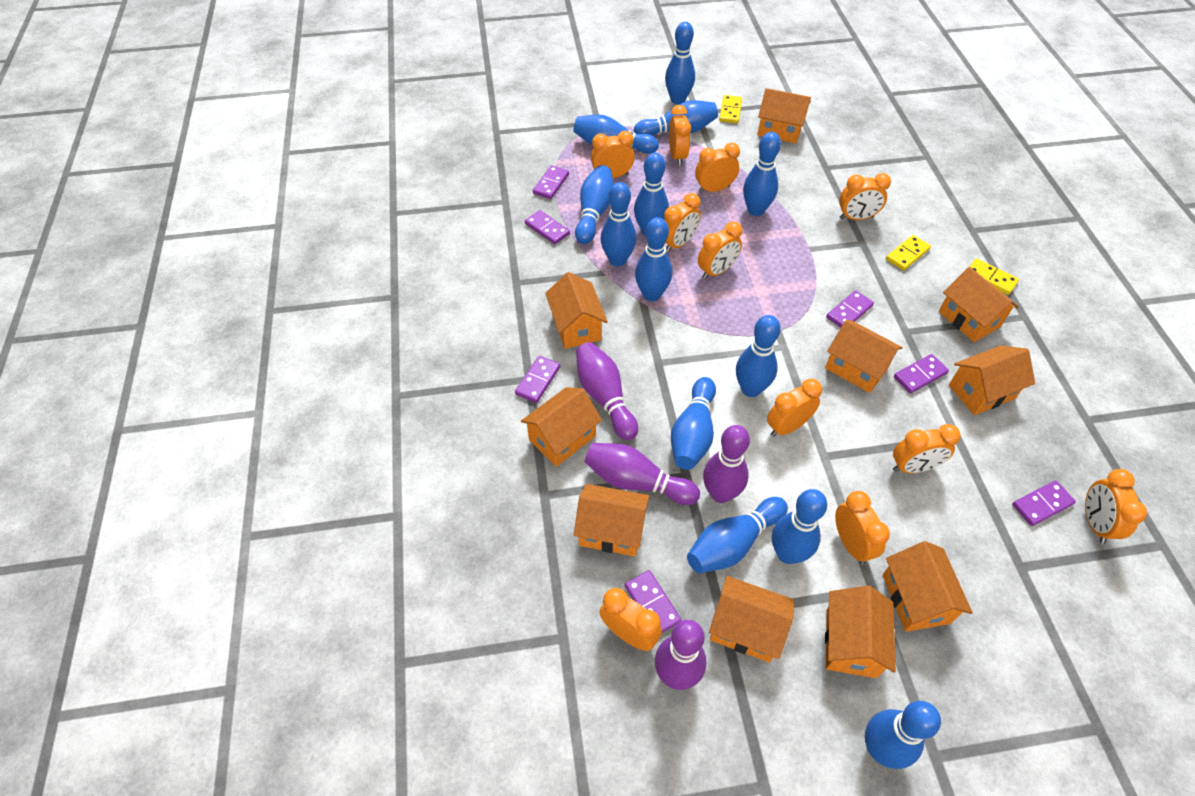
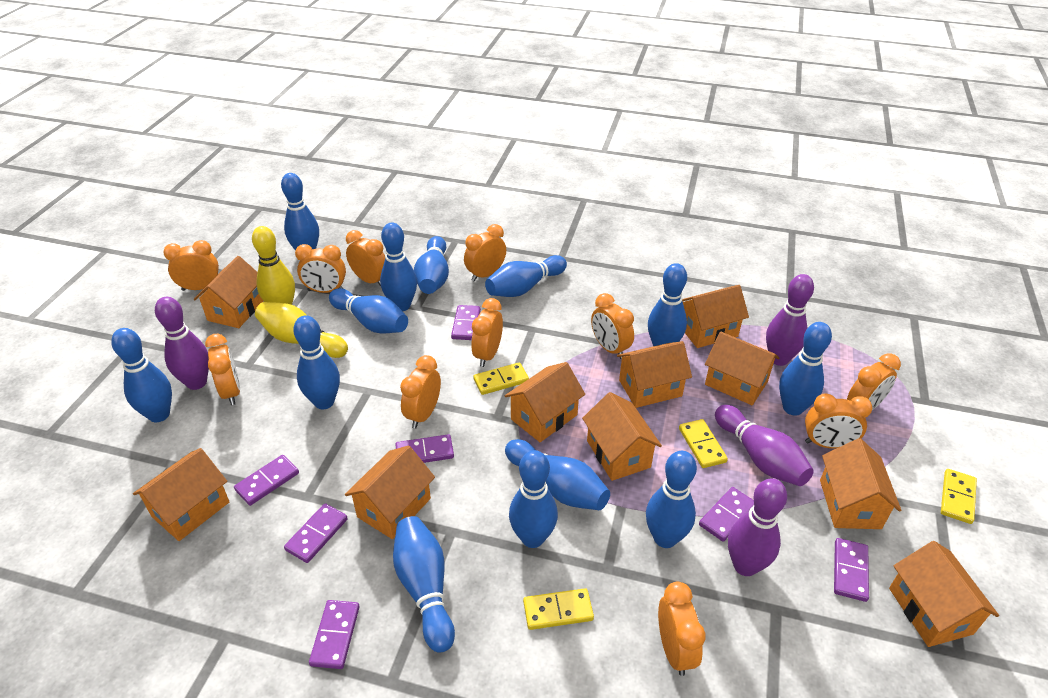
yellow bowling pin: 0 -> 2
yellow domino: 3 -> 4

